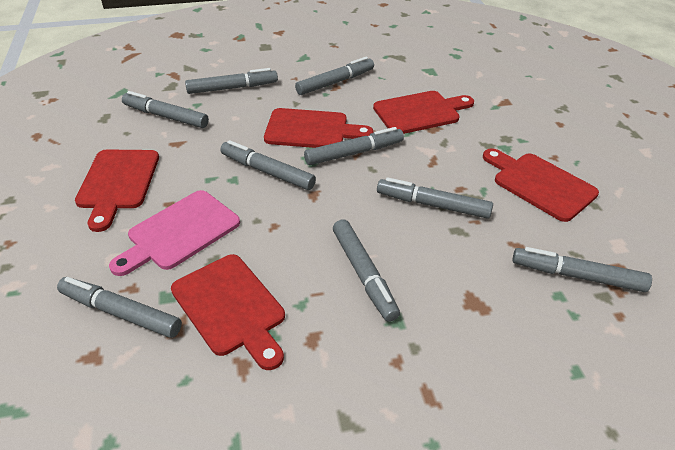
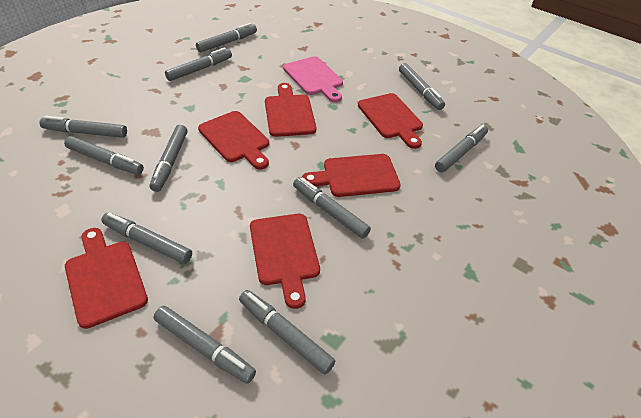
grey marker: 9 -> 11
red cutting board: 5 -> 6

